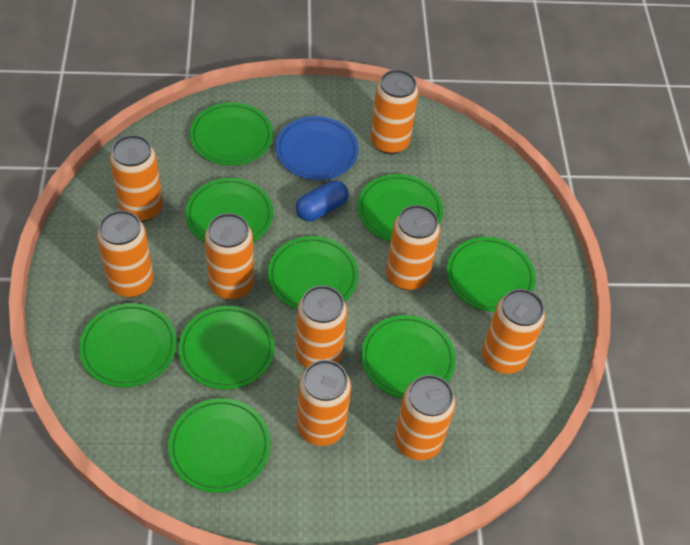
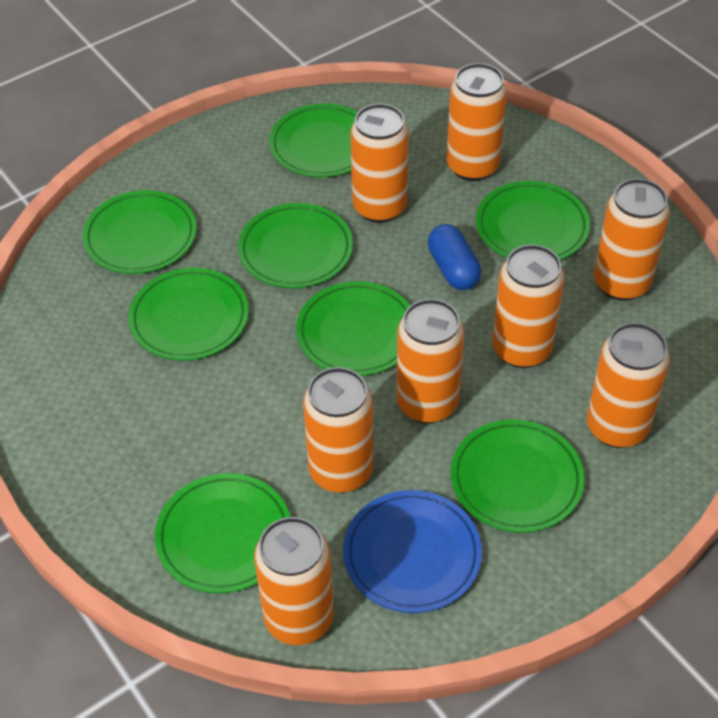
green plate: 9 -> 8
orange can: 9 -> 8

